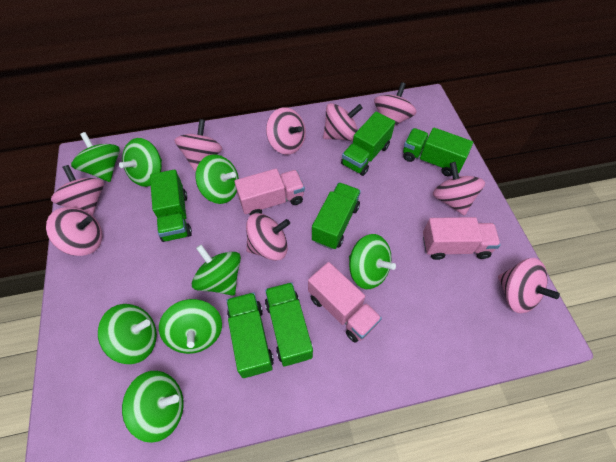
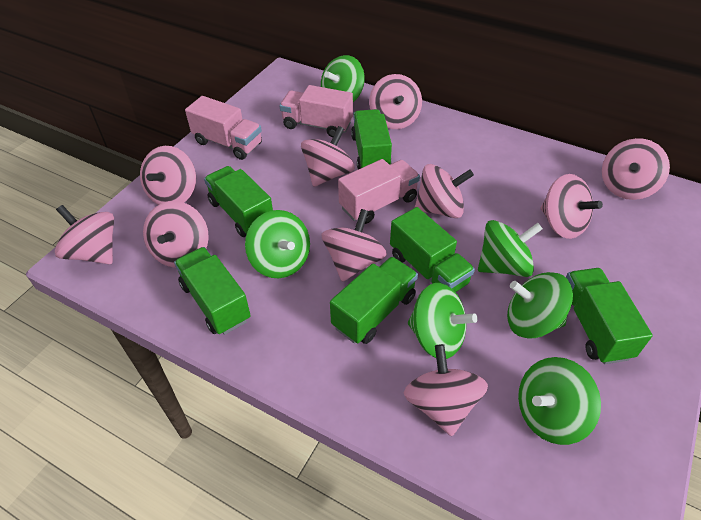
green spinning top: 8 -> 6
pink spinning top: 9 -> 10

